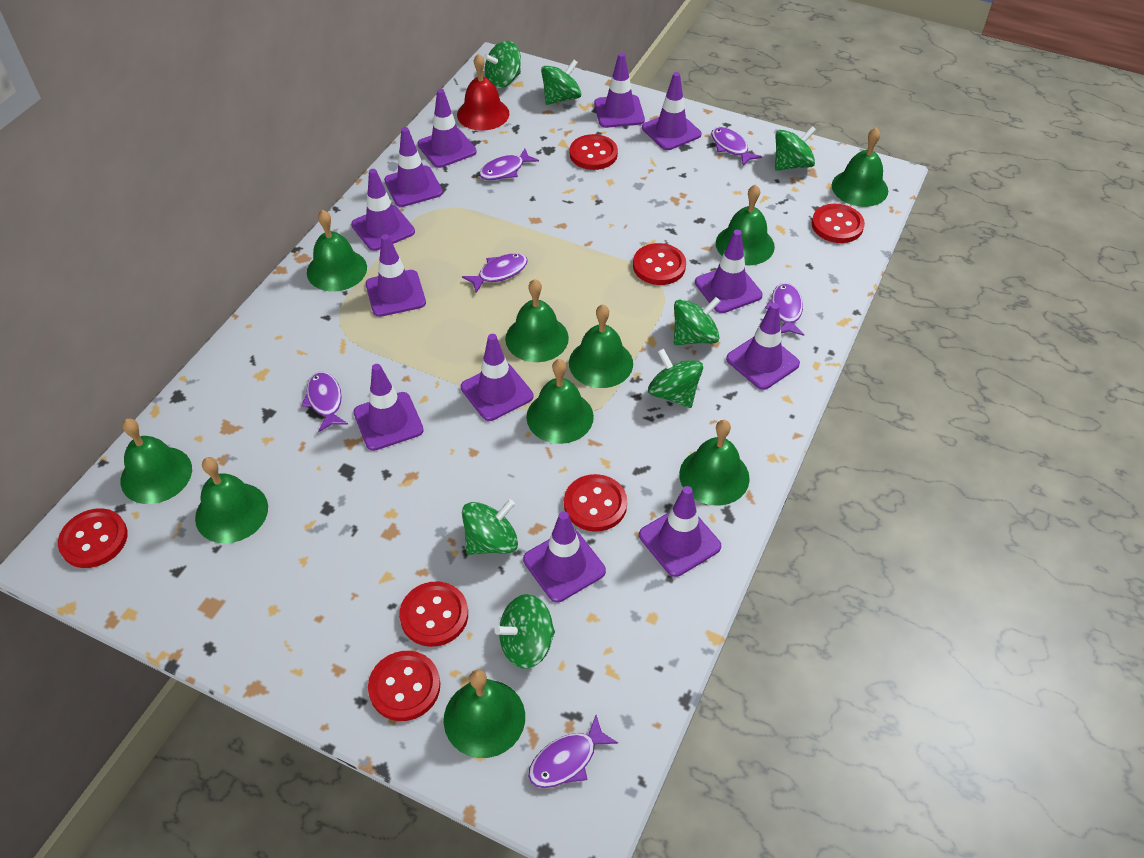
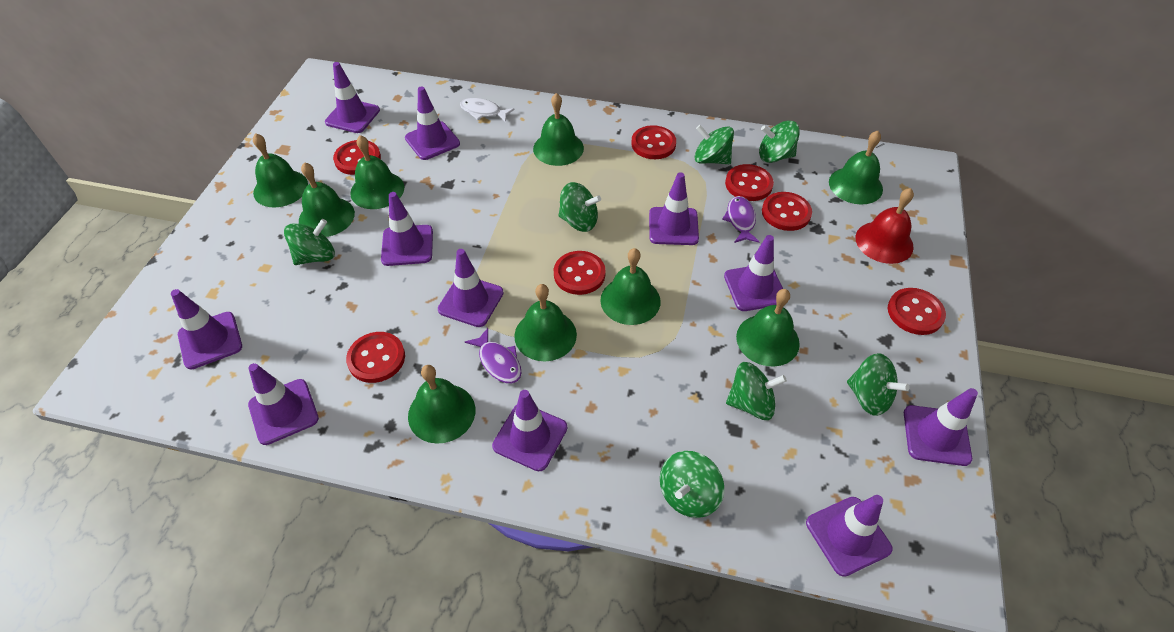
green bell: 10 -> 9
purple fish: 6 -> 2
purple traffic cone: 12 -> 11
white fish: 0 -> 1

